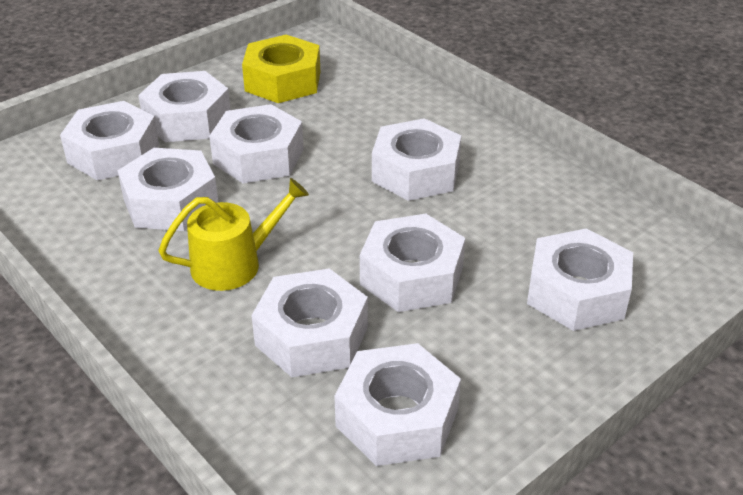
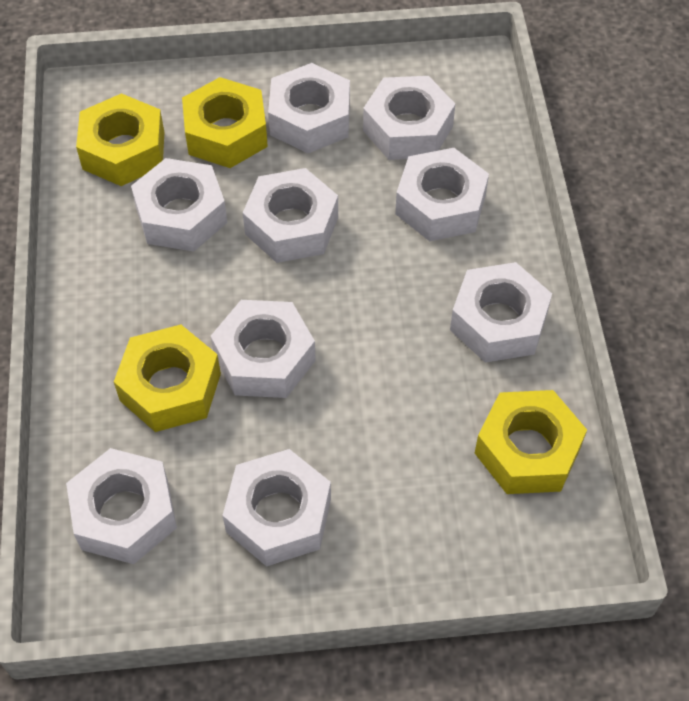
yellow nut: 1 -> 4
yellow watering can: 1 -> 0

